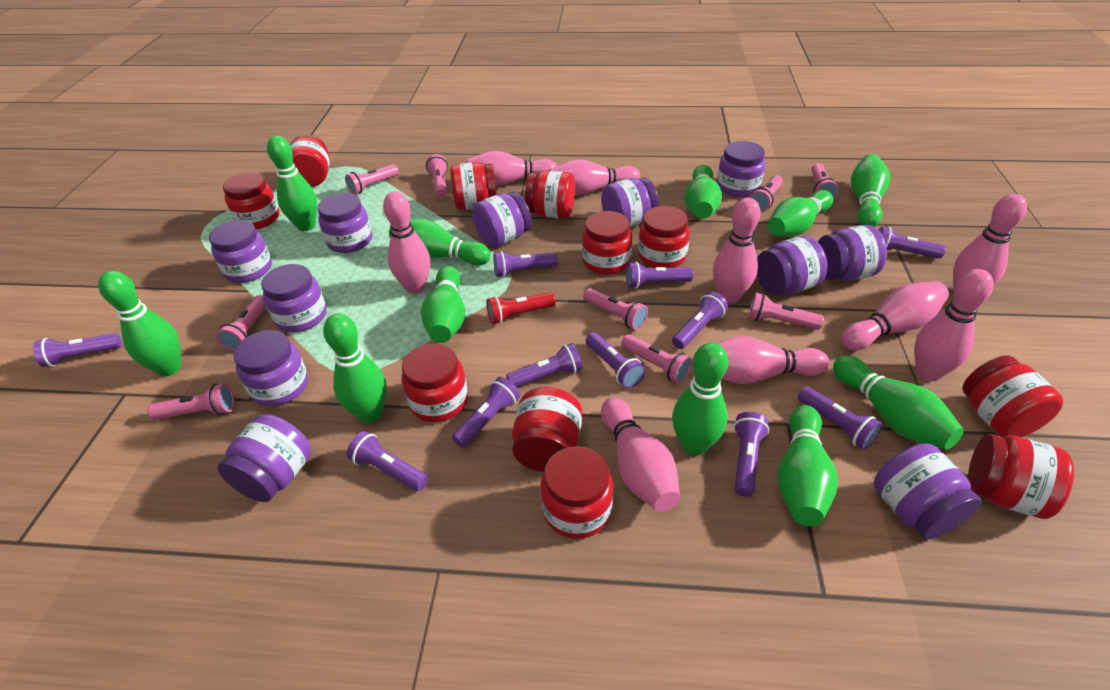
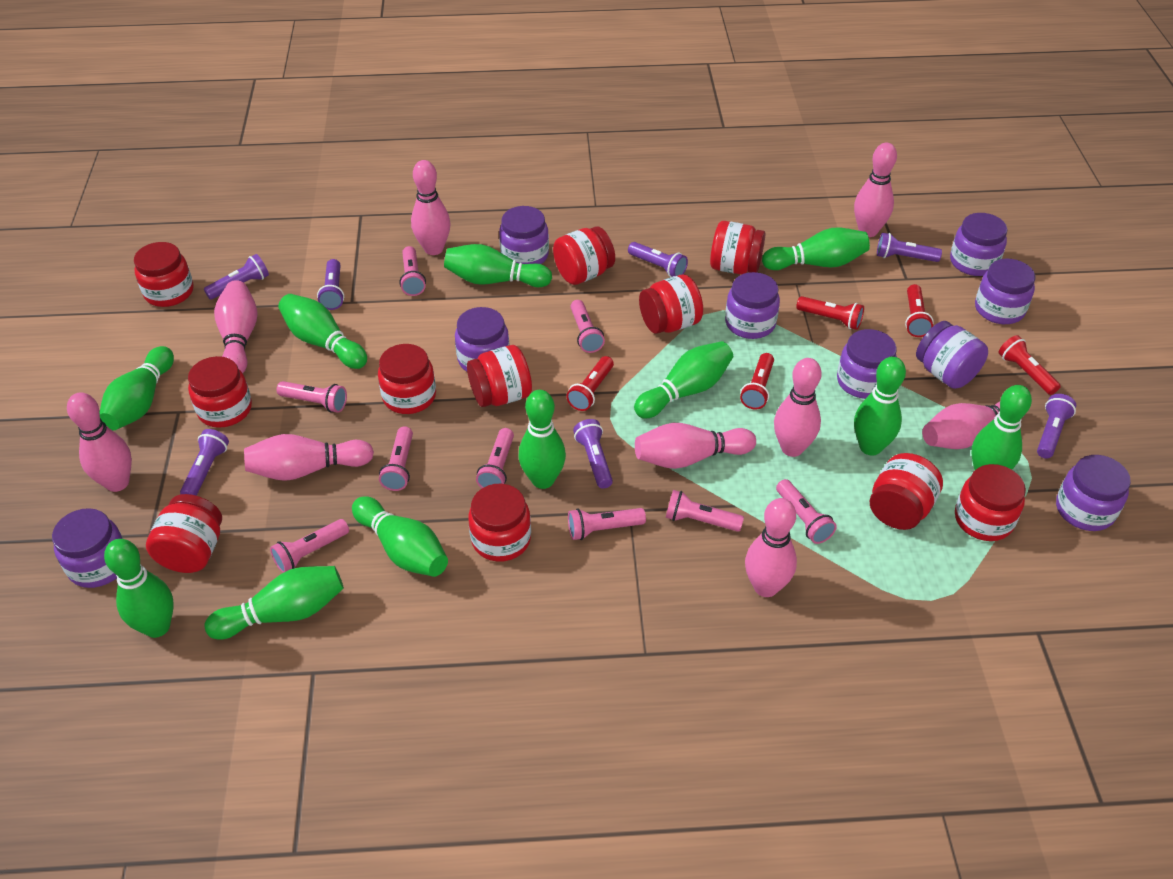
purple flashlight: 11 -> 7
purple jar: 11 -> 9
red flashlight: 1 -> 5

